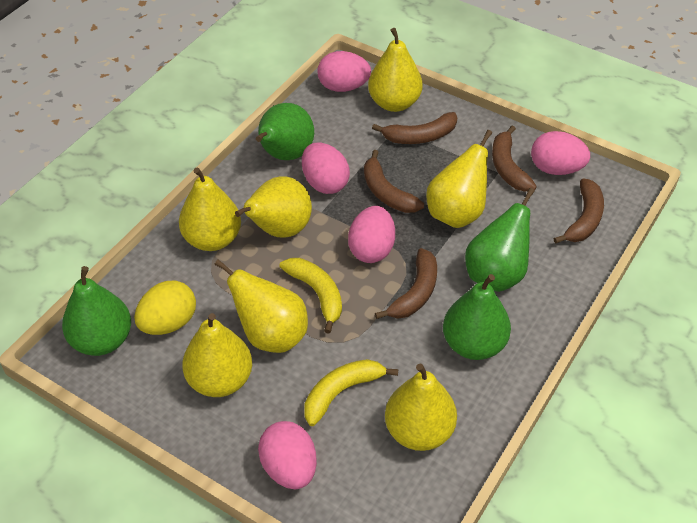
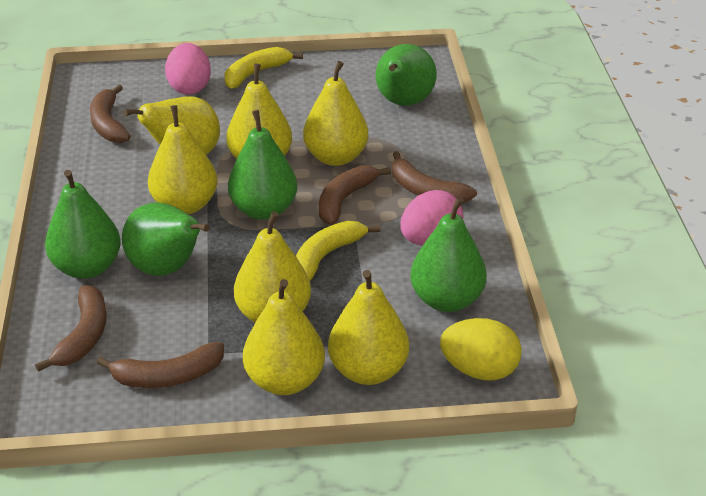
green pear: 4 -> 5
pink egg: 5 -> 2

